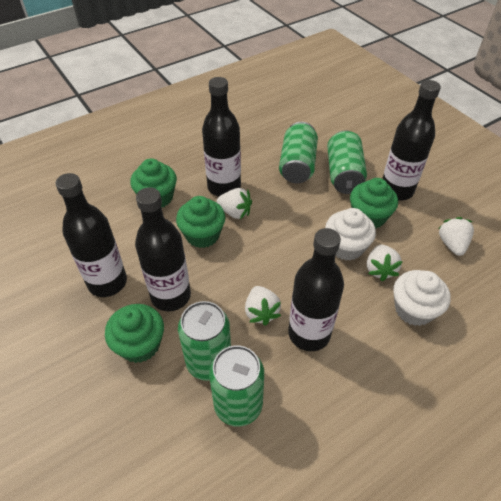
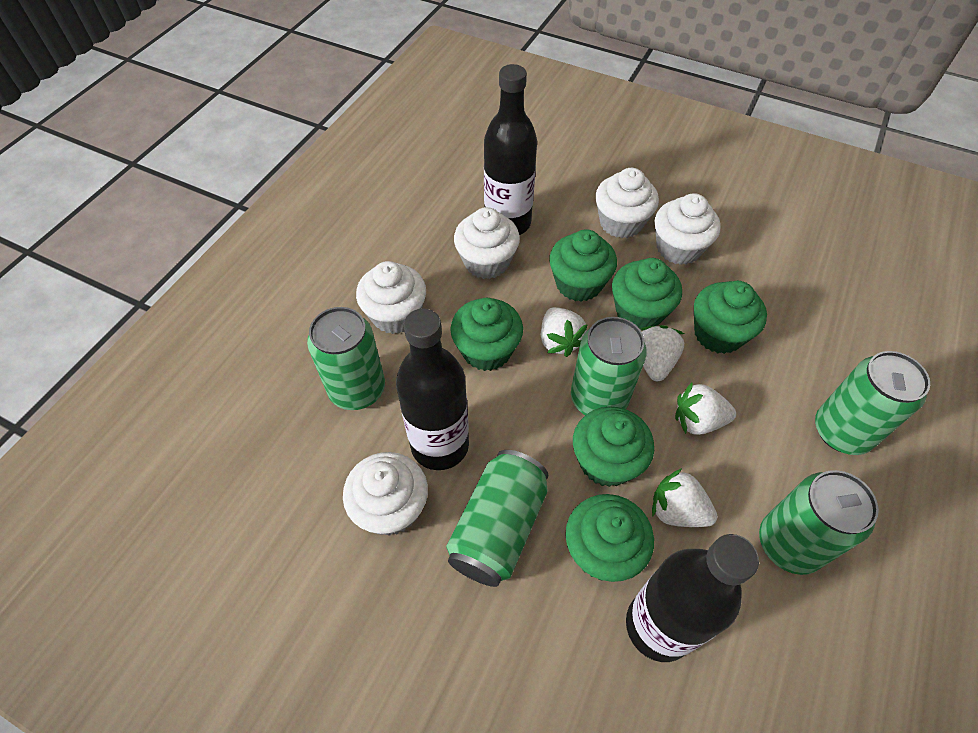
black bottle: 5 -> 3
green can: 4 -> 5
green cupcake: 4 -> 6
white cupcake: 2 -> 5

